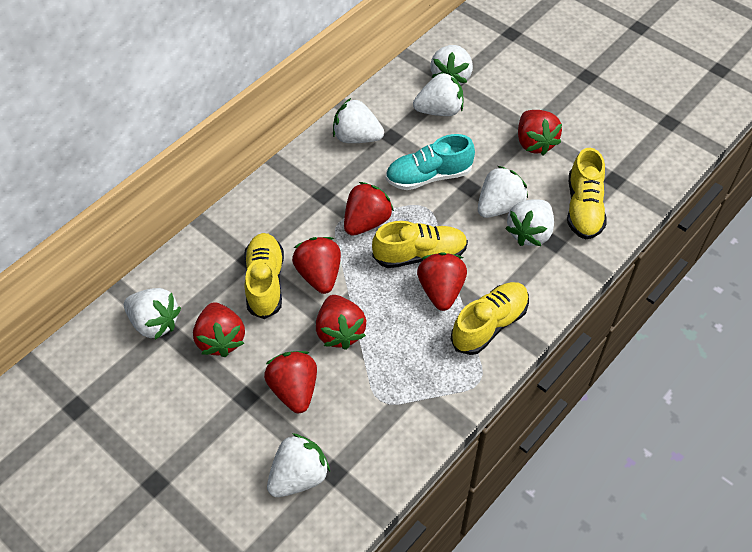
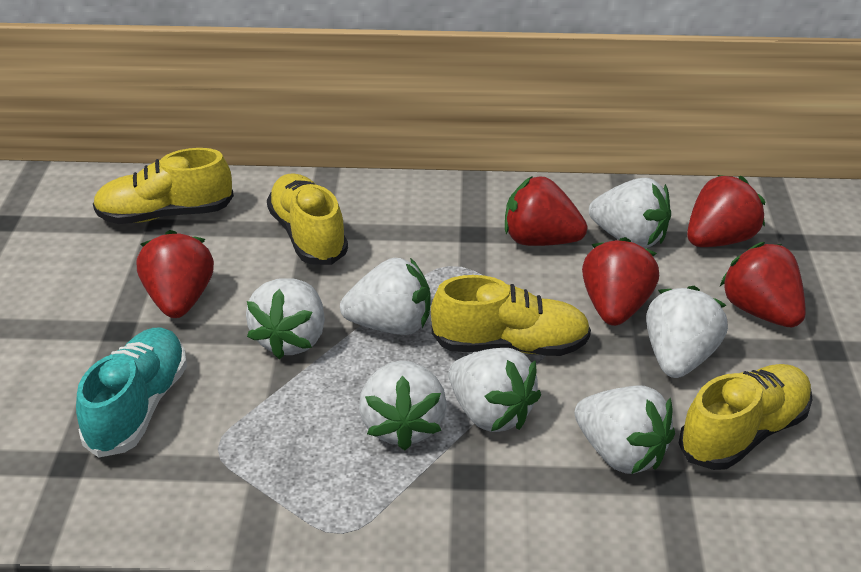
red strawberry: 7 -> 5

